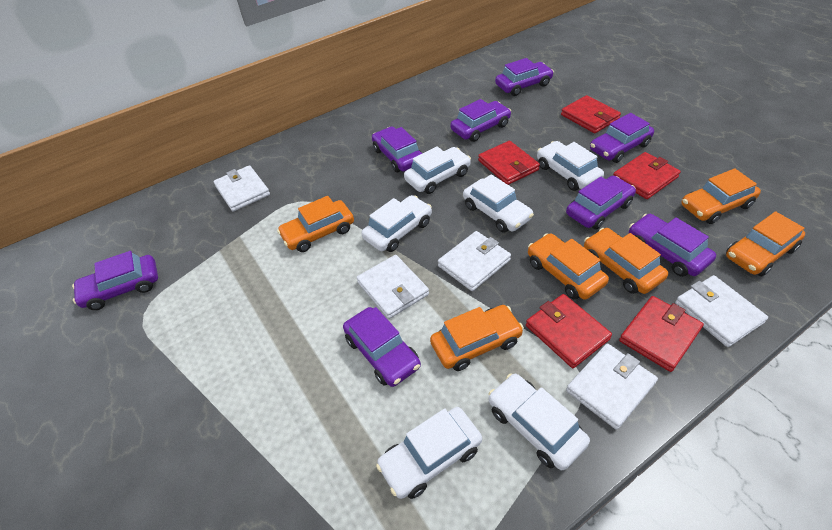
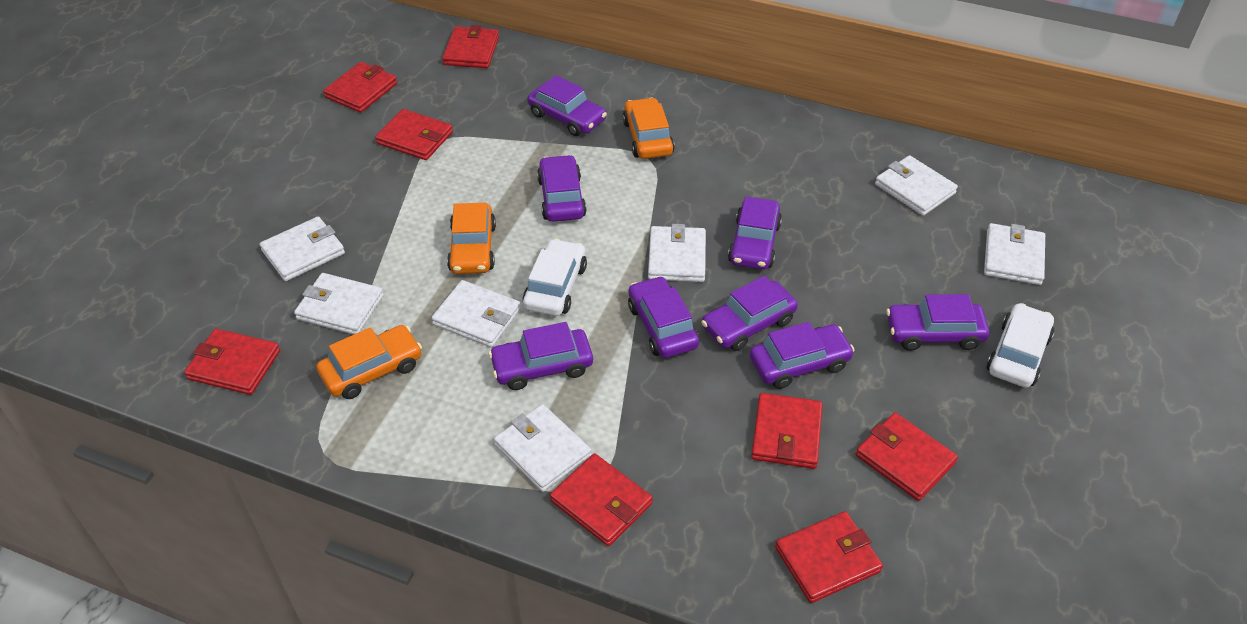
orange car: 6 -> 3
red wallet: 5 -> 8
white car: 6 -> 2
white wallet: 5 -> 7

